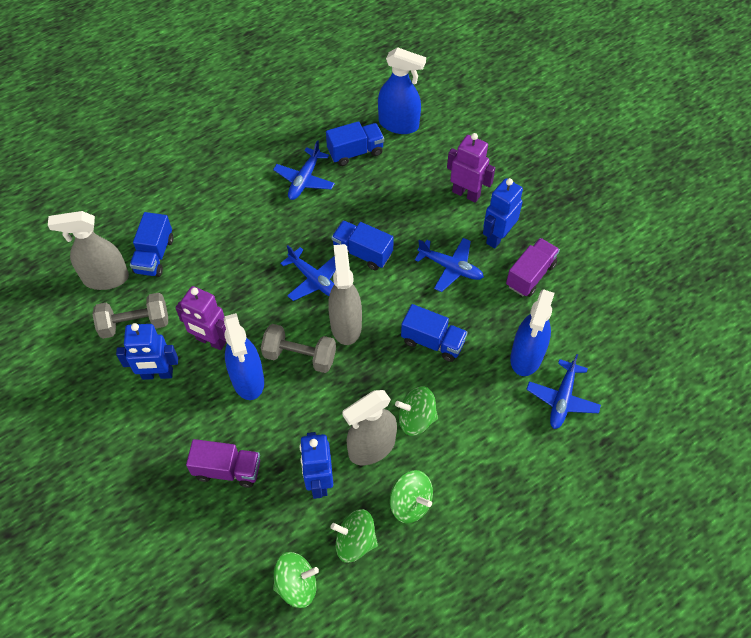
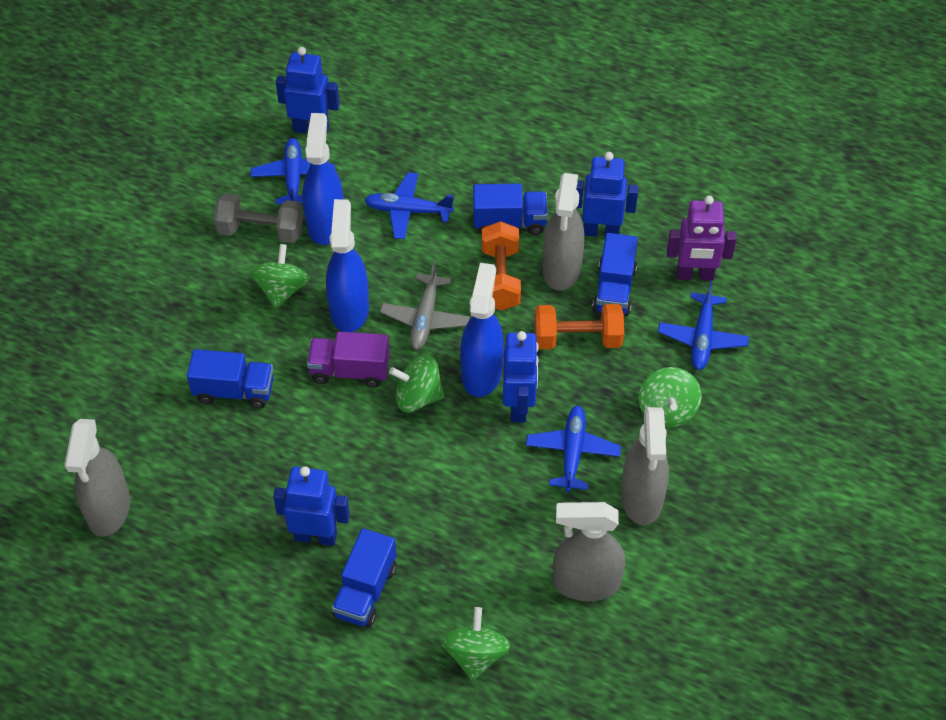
blue robot: 3 -> 4
grey dumbbell: 2 -> 1
grey plane: 0 -> 1
grey spray bottle: 3 -> 4
orange dumbbell: 0 -> 2
purple robot: 2 -> 1
purple truck: 2 -> 1

